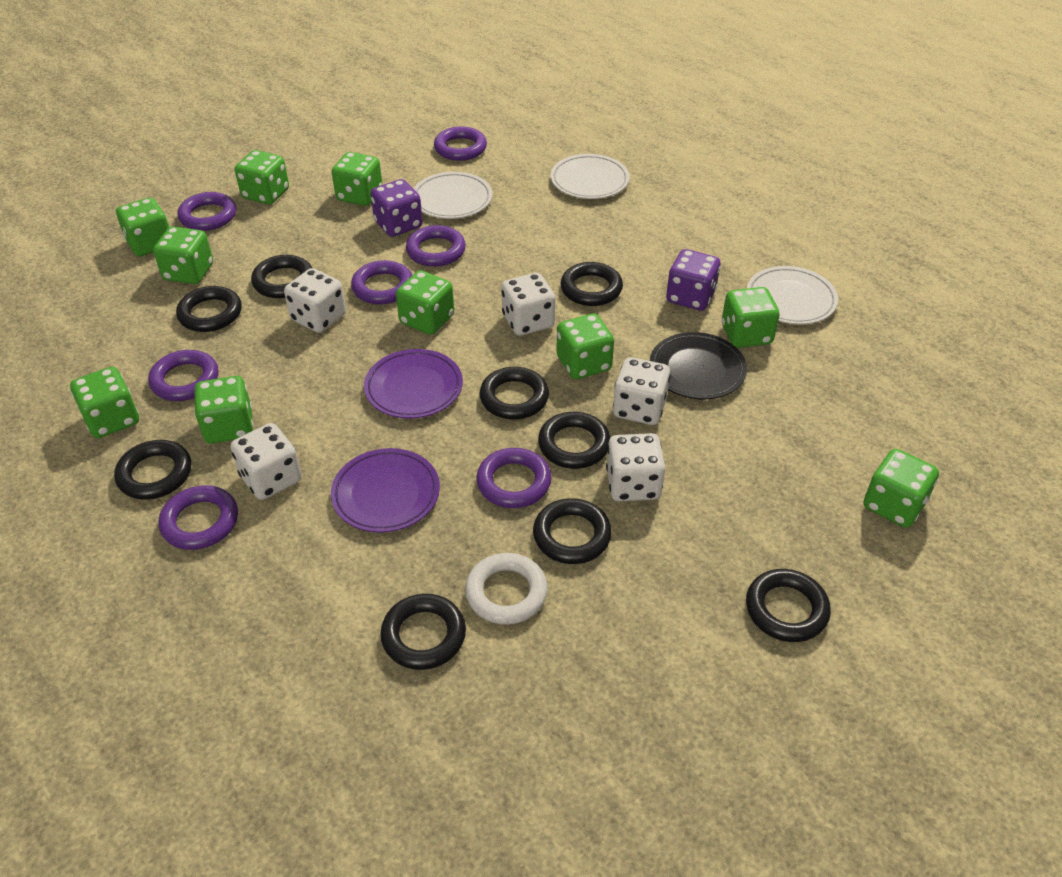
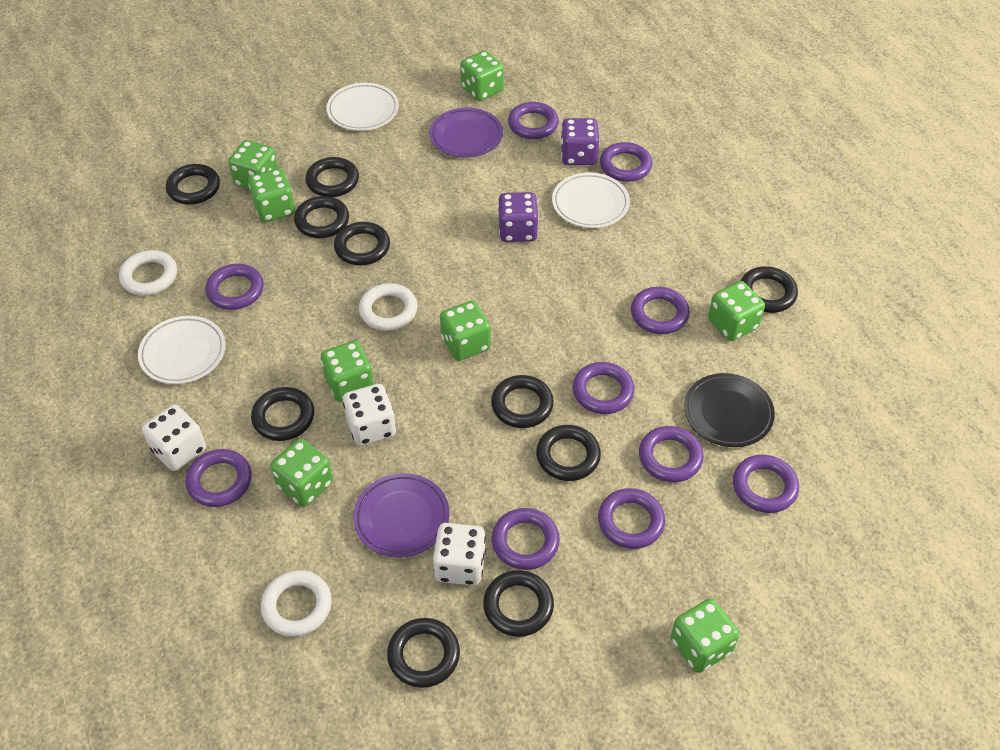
black ring: 9 -> 10
green dice: 10 -> 8
purple ring: 7 -> 10
white dice: 5 -> 3
white ring: 1 -> 3

